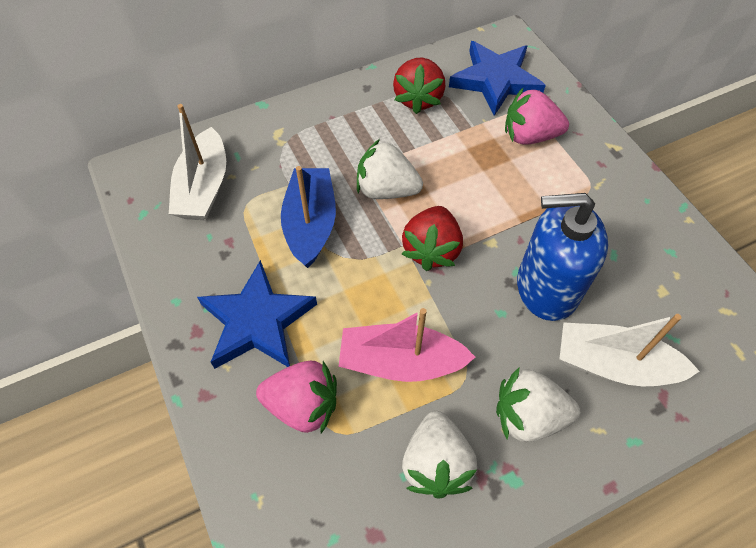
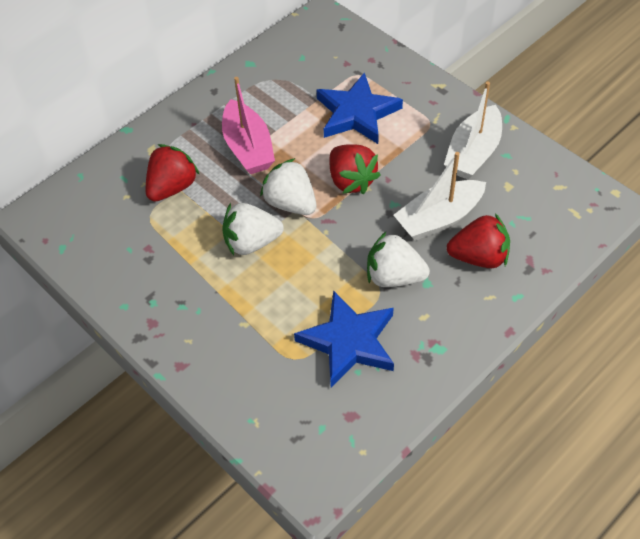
blue boat: 1 -> 0
blue soap dispenser: 1 -> 0
pink strawberry: 2 -> 0
red strawberry: 2 -> 3

